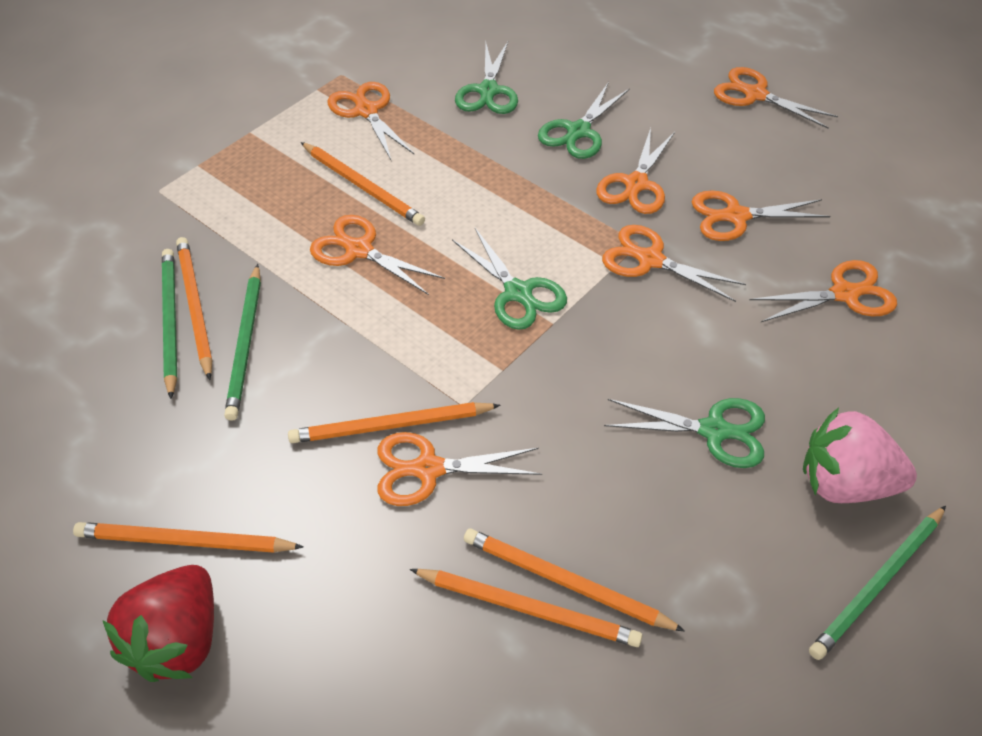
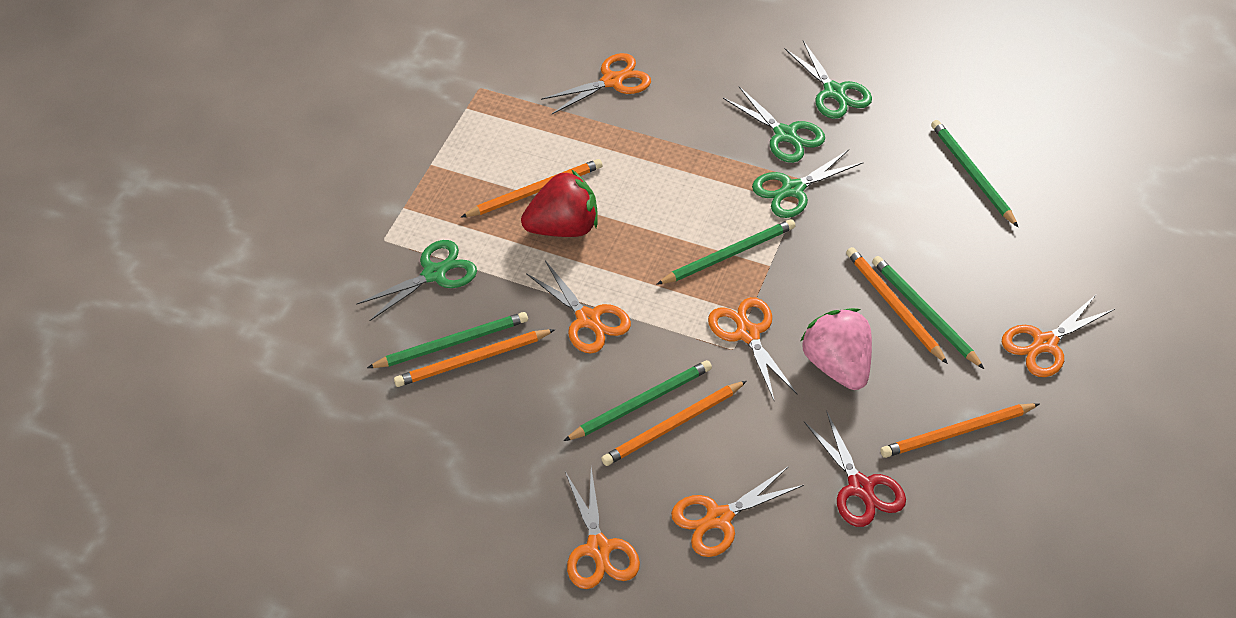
green pencil: 3 -> 5
orange pencil: 6 -> 5
orange scissors: 8 -> 6
red scissors: 0 -> 1

